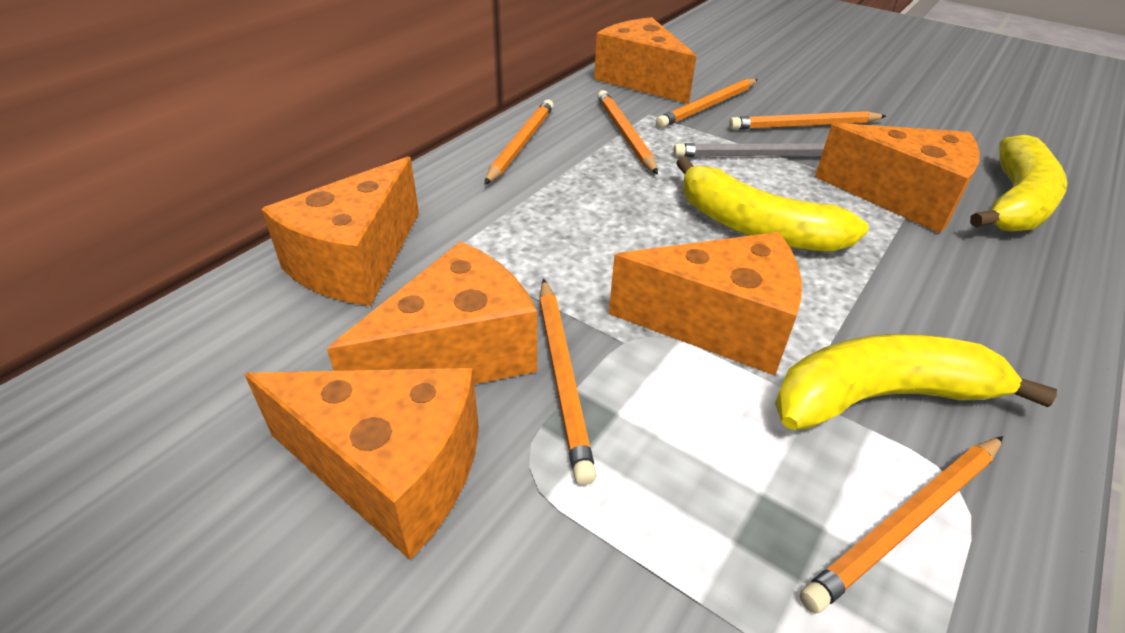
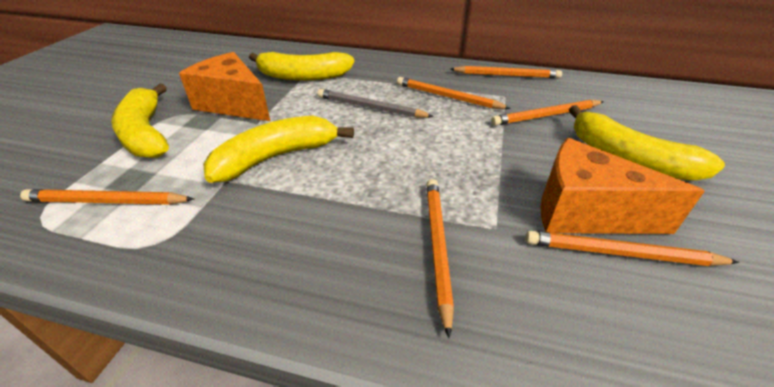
orange cheese: 6 -> 2
yellow banana: 3 -> 4

